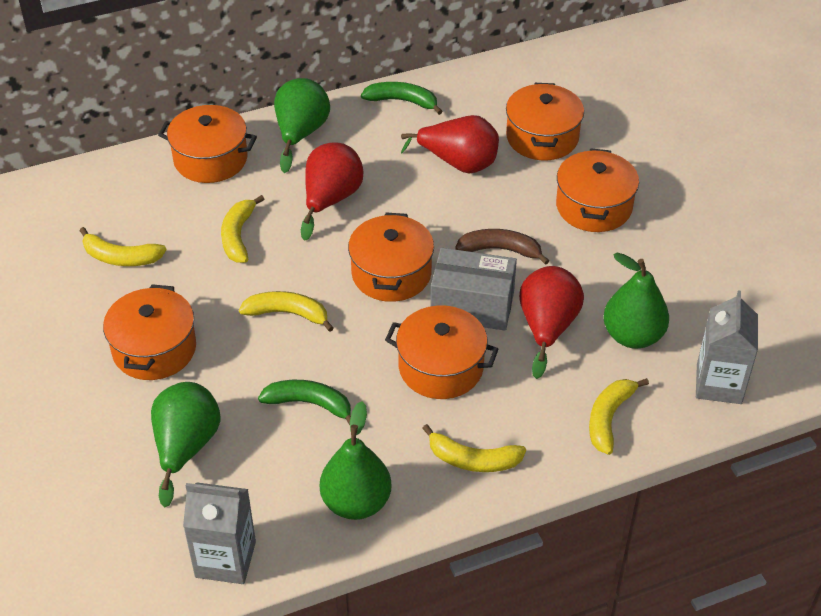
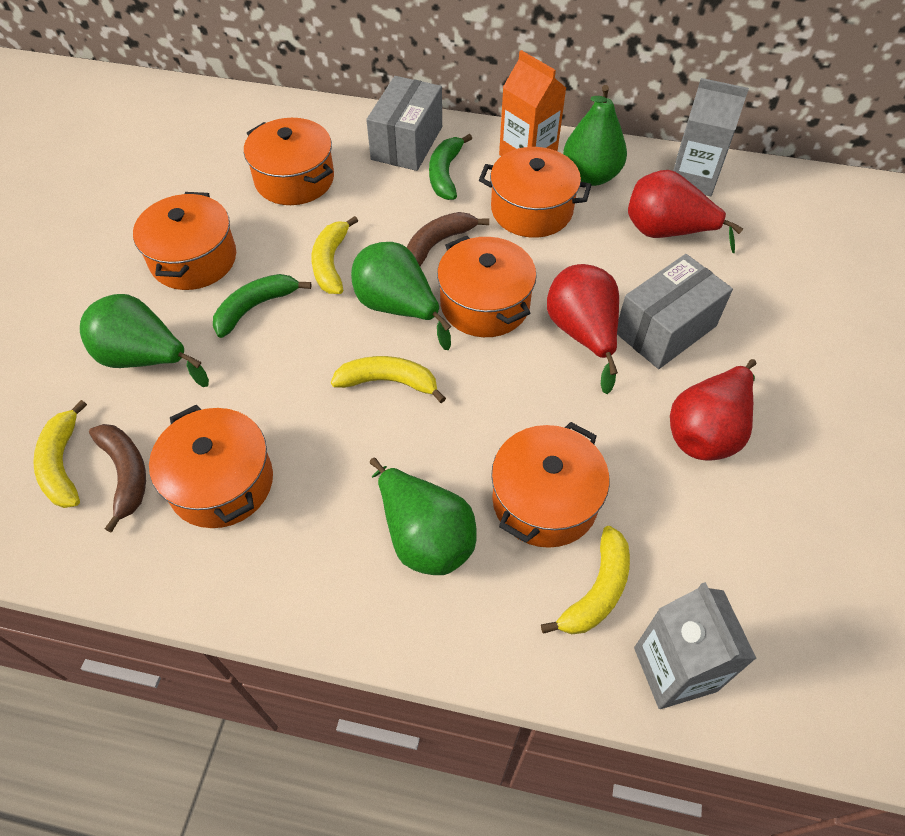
brown banana: 1 -> 2
grey box: 1 -> 2
orange carton: 0 -> 1
yellow banana: 5 -> 4

